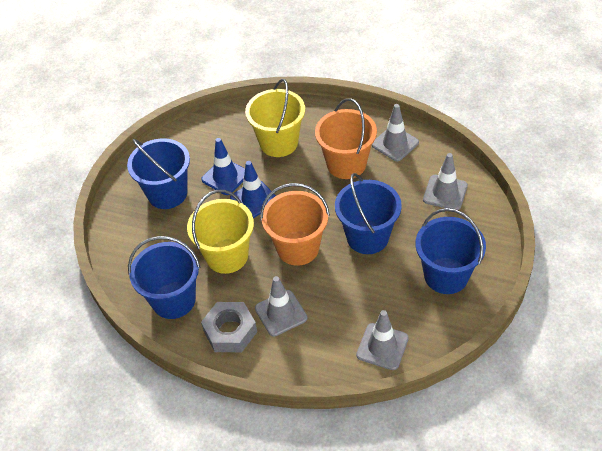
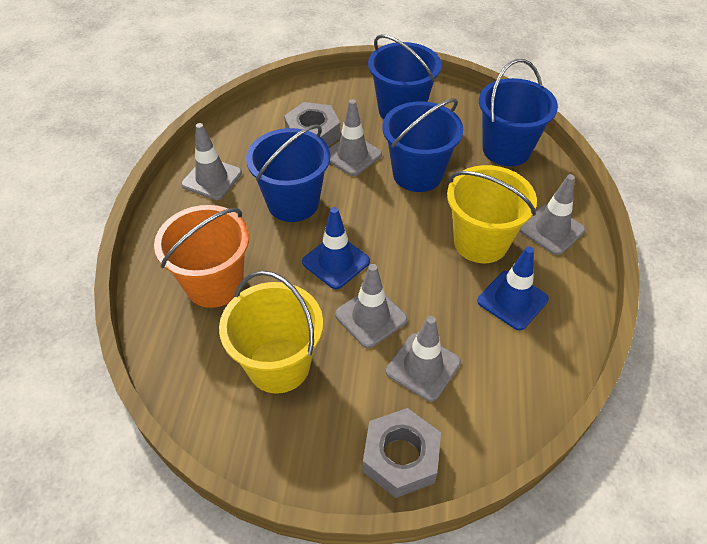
grey nut: 1 -> 2
grey traffic cone: 4 -> 5
orange bucket: 2 -> 1

